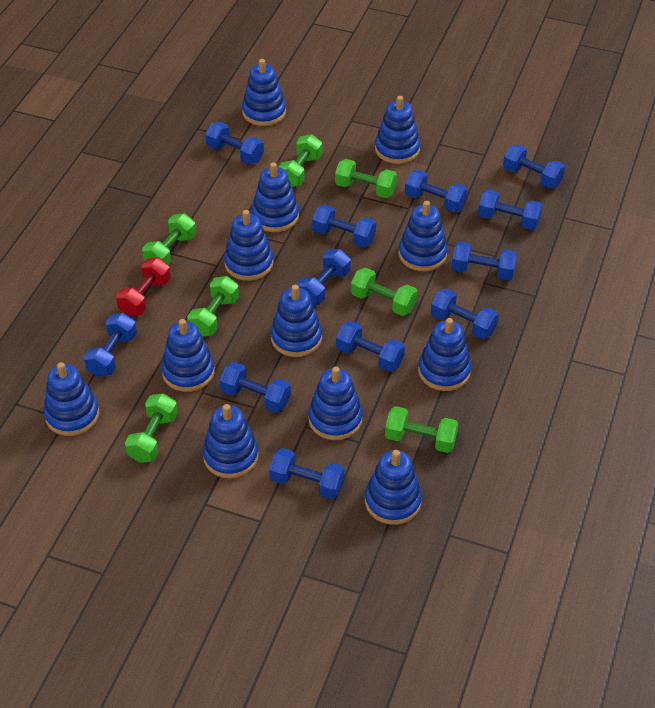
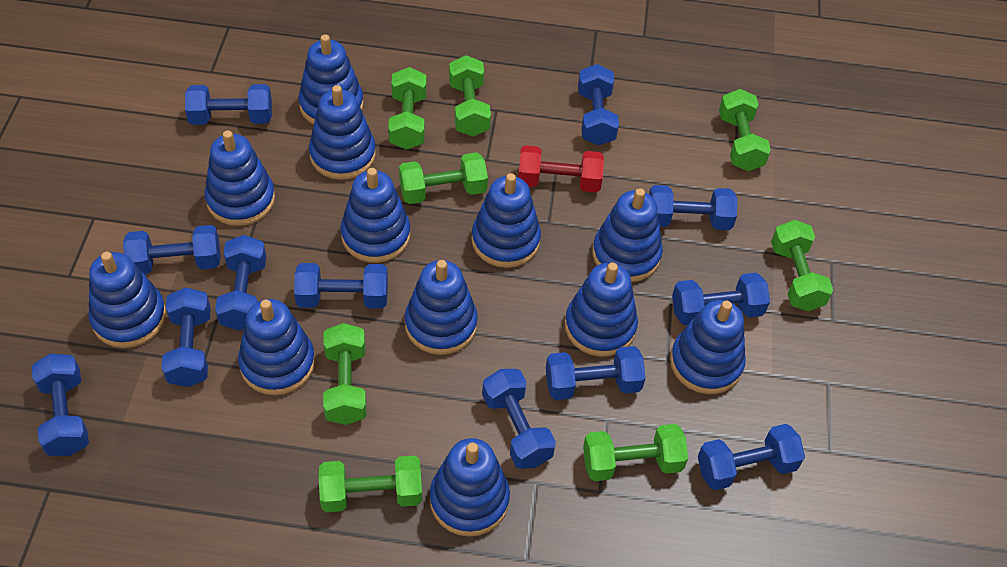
green dumbbell: 7 -> 8

